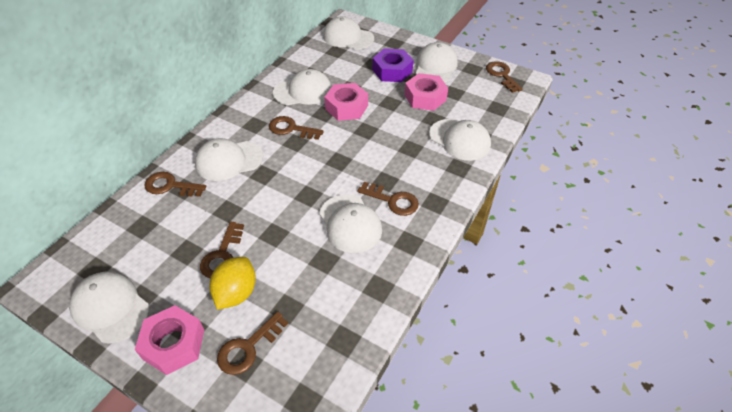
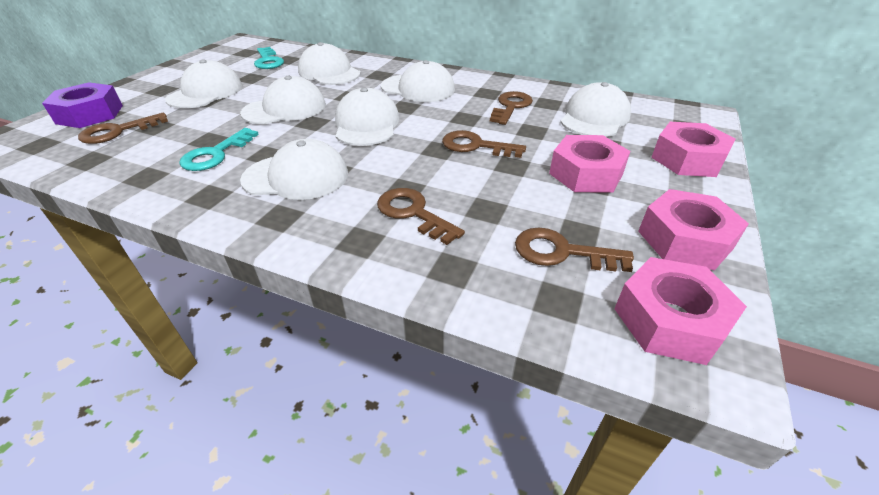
brown key: 6 -> 5
pink nut: 3 -> 4
turquoise key: 0 -> 2
yellow lemon: 1 -> 0

